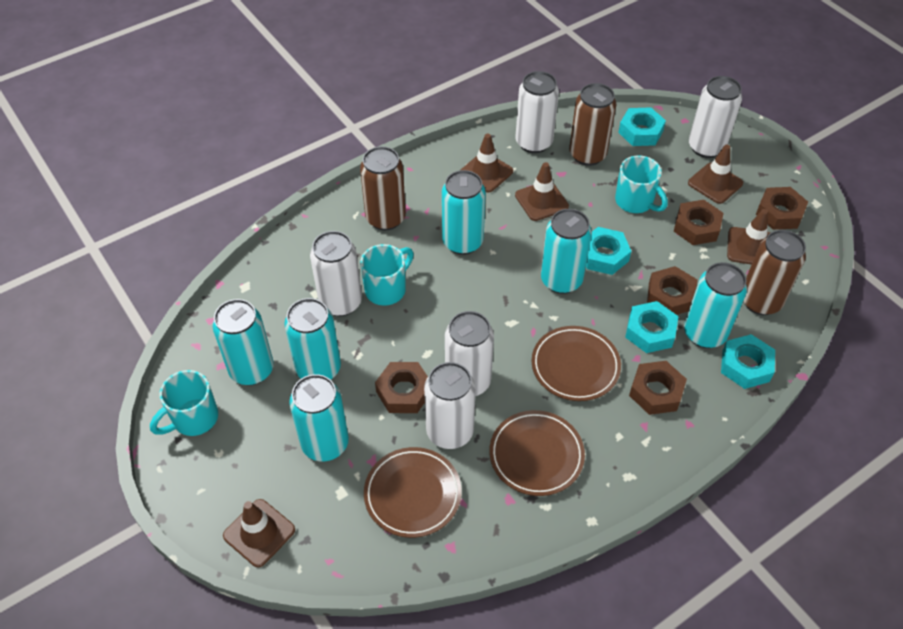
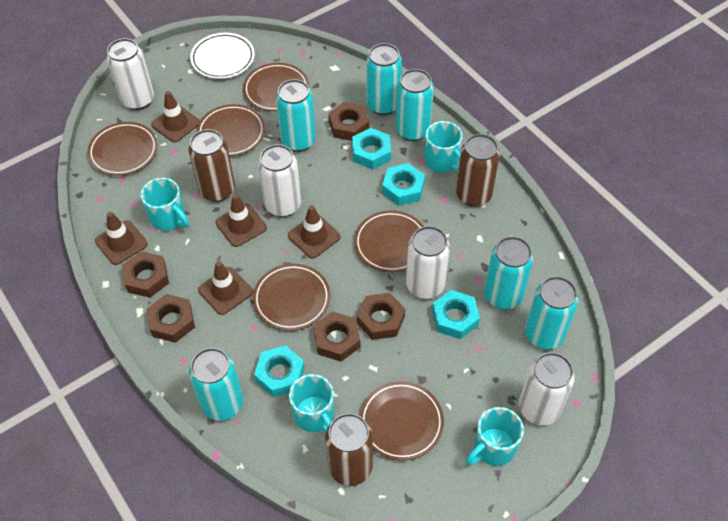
brown plate: 3 -> 6
turquoise mug: 3 -> 4
white can: 5 -> 4
white plate: 0 -> 1

